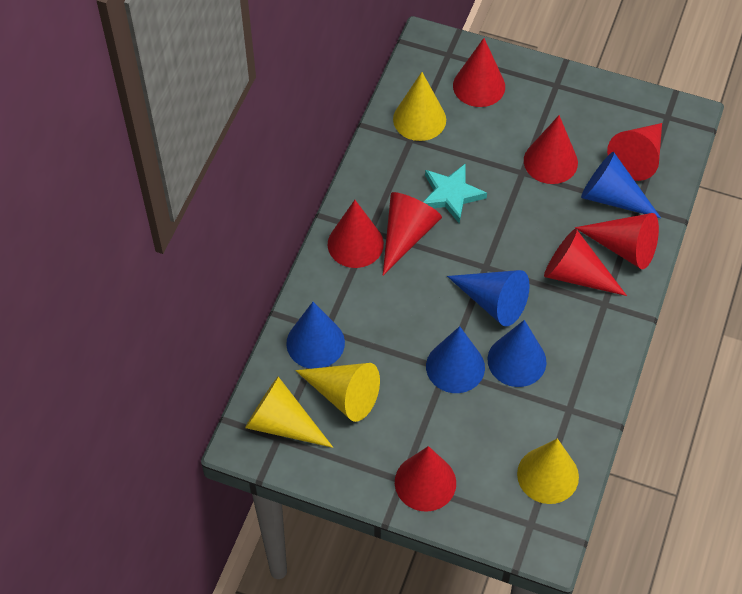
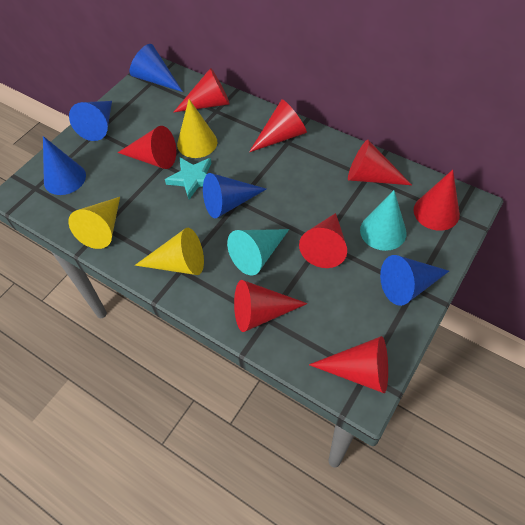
turquoise cone: 0 -> 2
yellow cone: 4 -> 3

